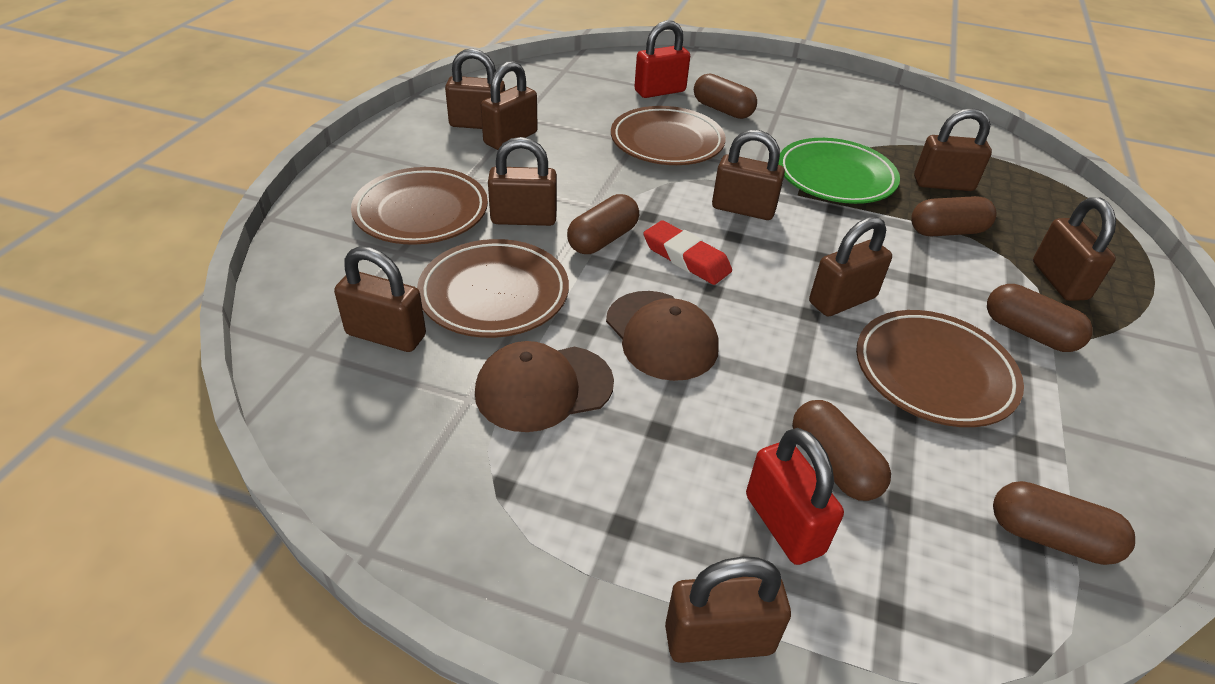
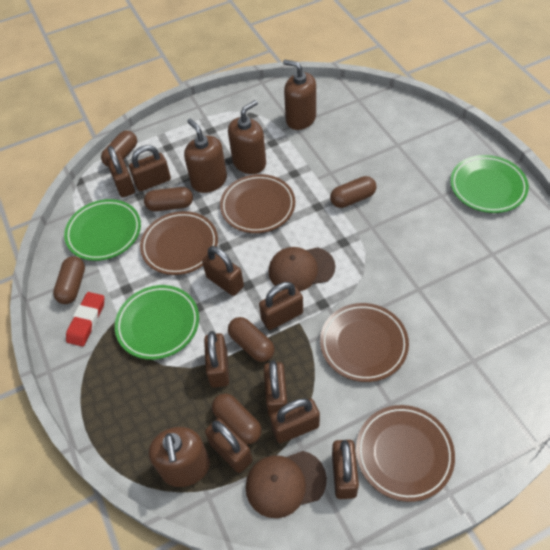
brown soap dispenser: 0 -> 4
green plate: 1 -> 3
red padlock: 2 -> 0

